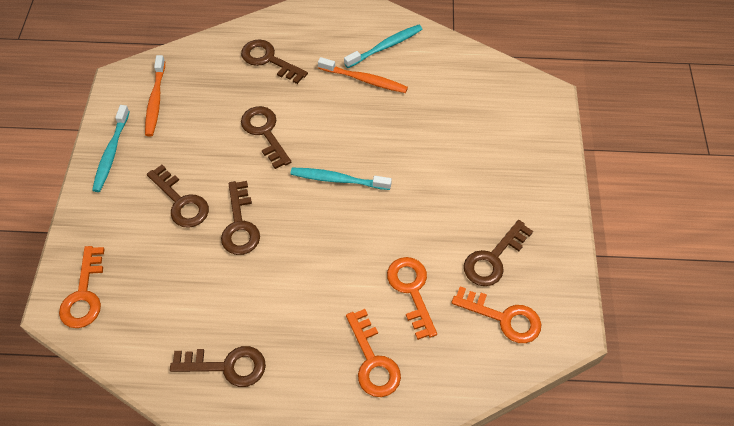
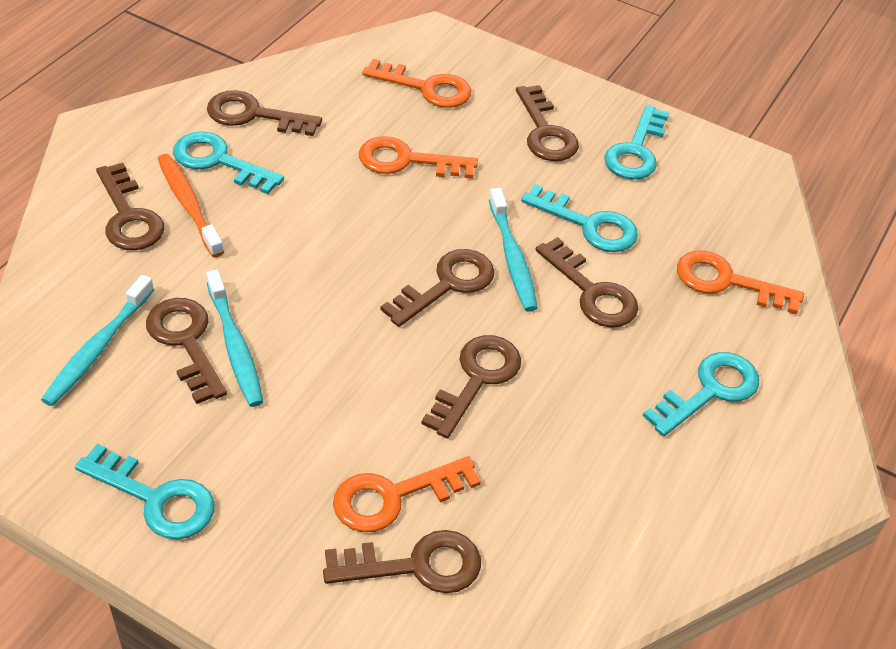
brown key: 6 -> 8
orange toothbrush: 2 -> 1
turquoise key: 0 -> 5

